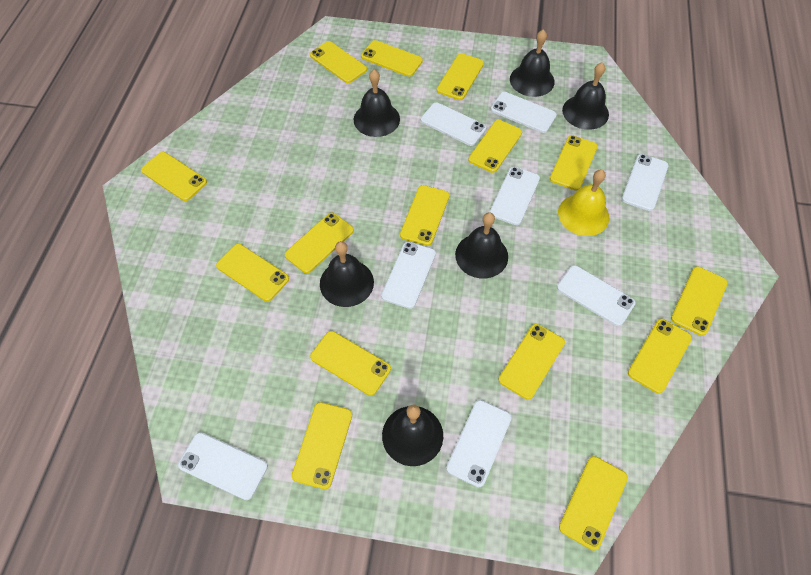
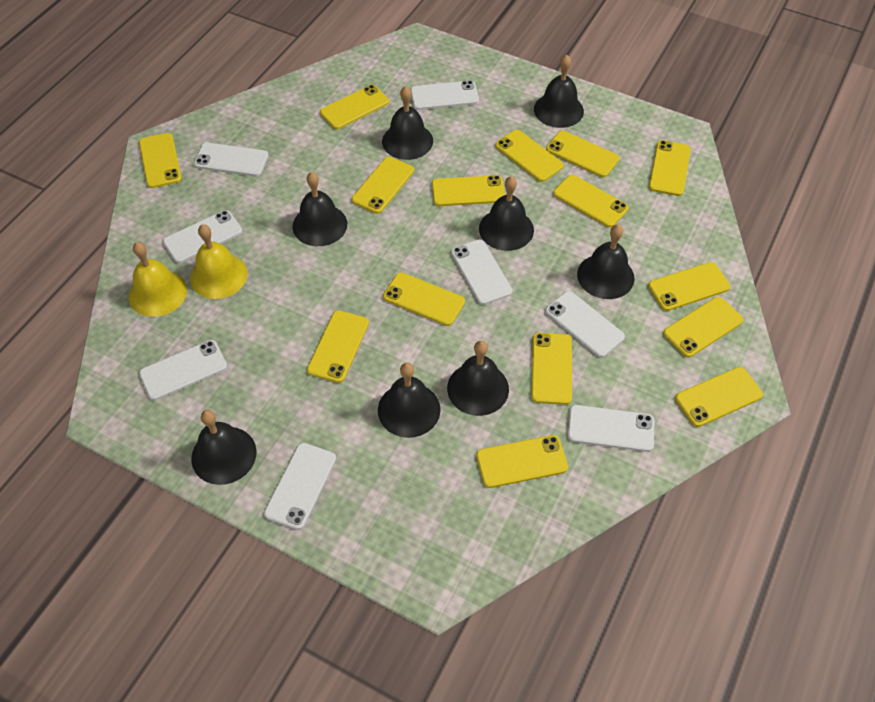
black bell: 6 -> 8
yellow bell: 1 -> 2

